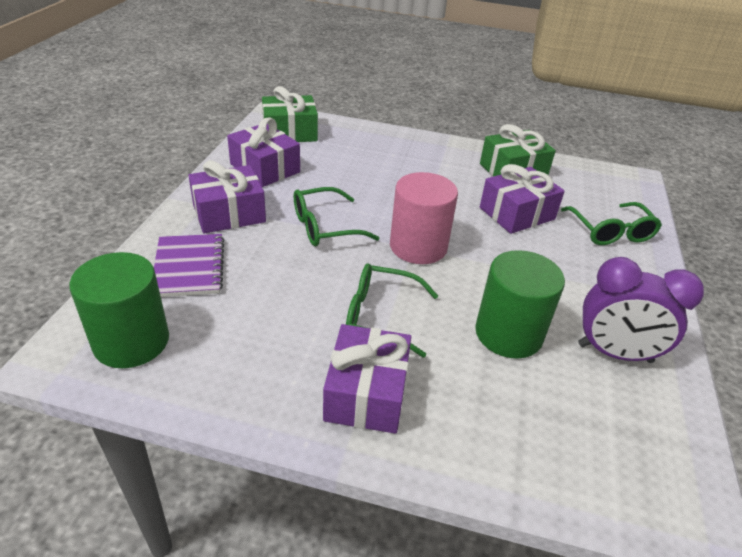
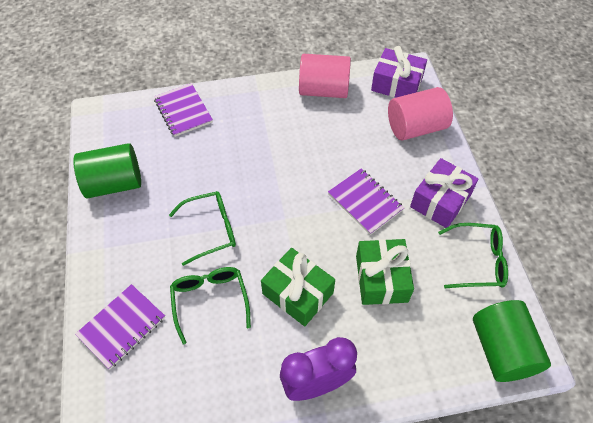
pink cylinder: 1 -> 2
purple gift: 4 -> 2
purple notebook: 1 -> 3

